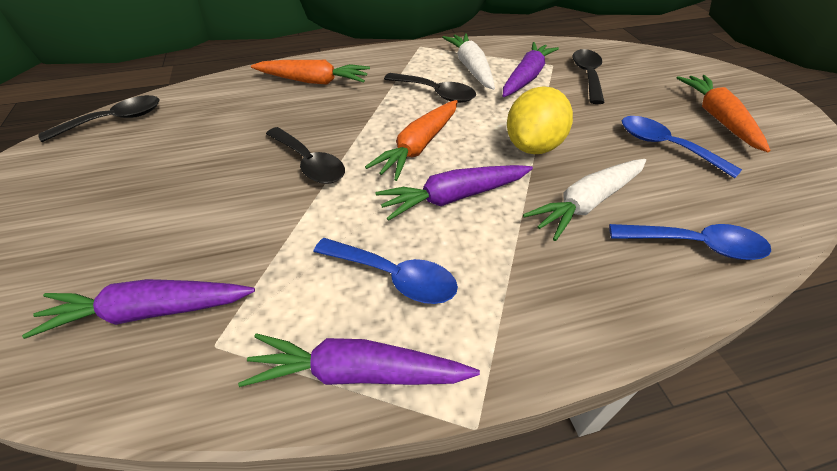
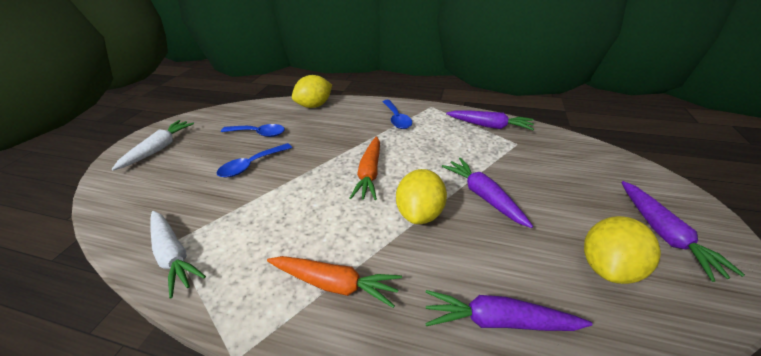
black spoon: 4 -> 0
orange carrot: 3 -> 2
yellow lemon: 1 -> 3

